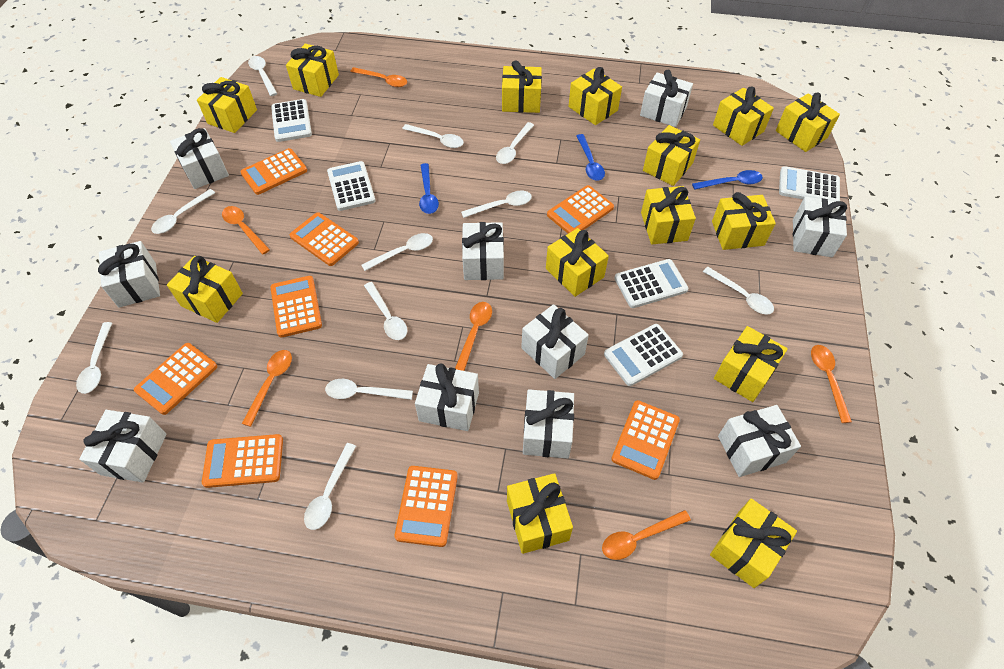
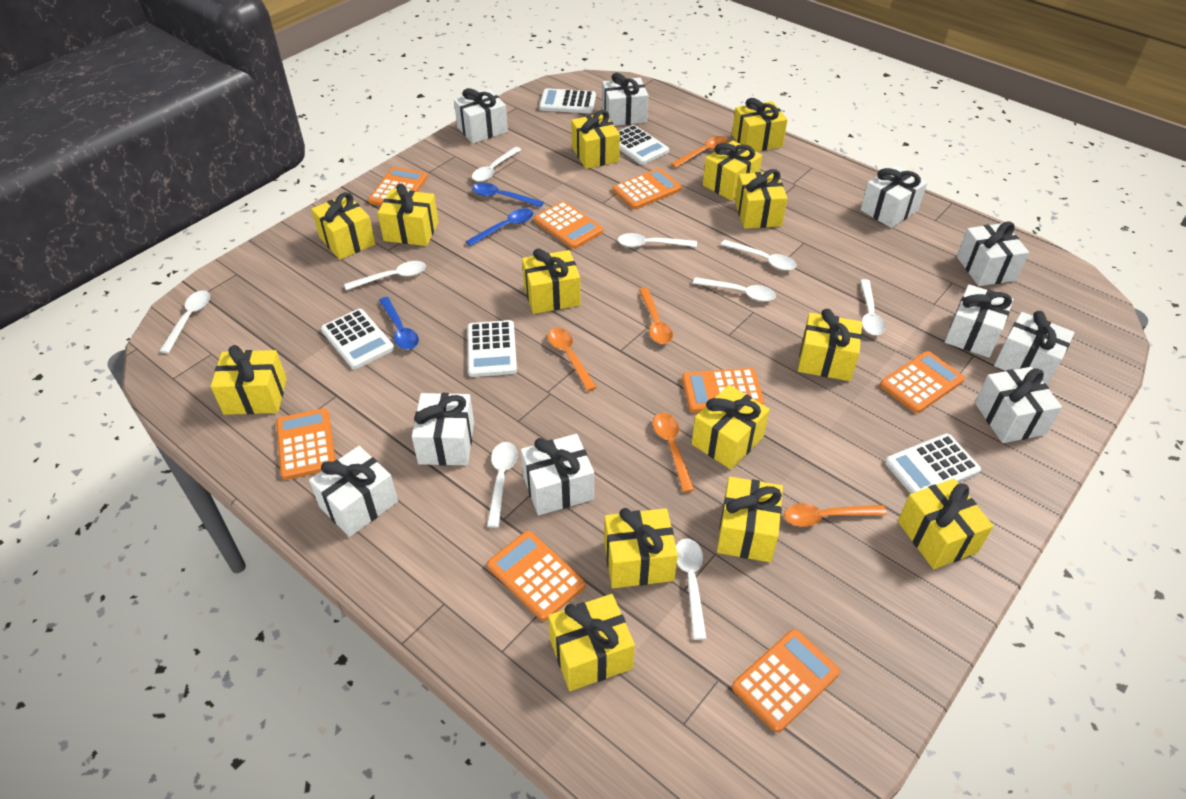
orange spoon: 6 -> 5
white spoon: 11 -> 9

